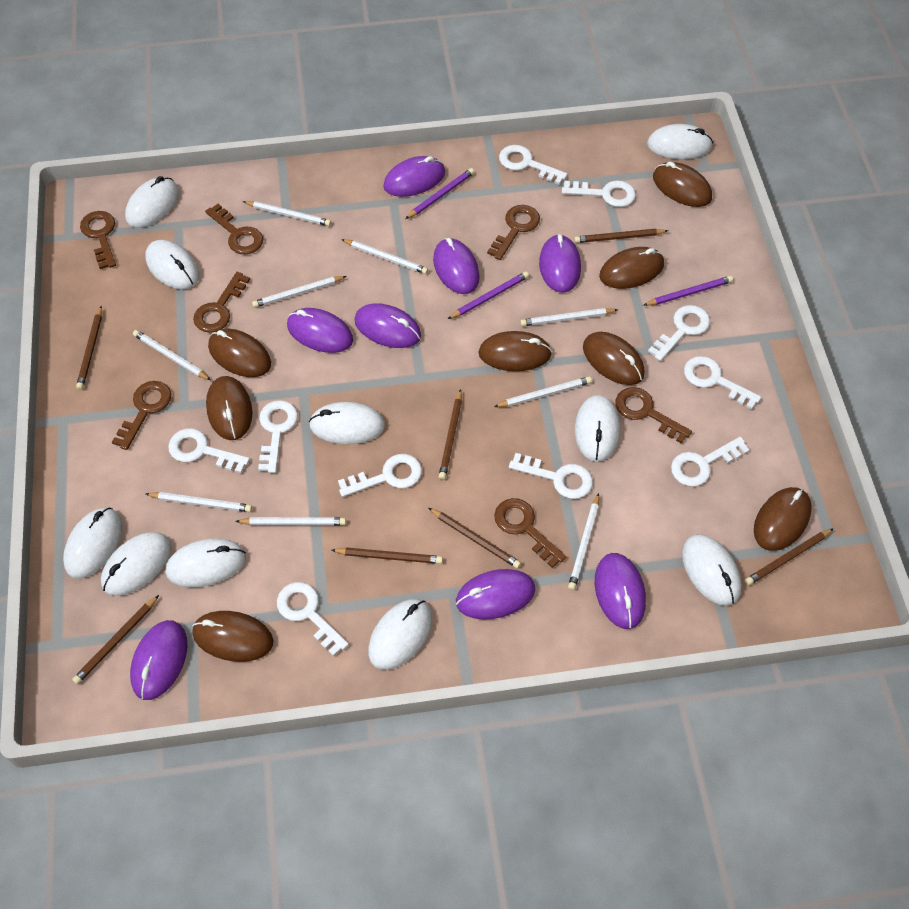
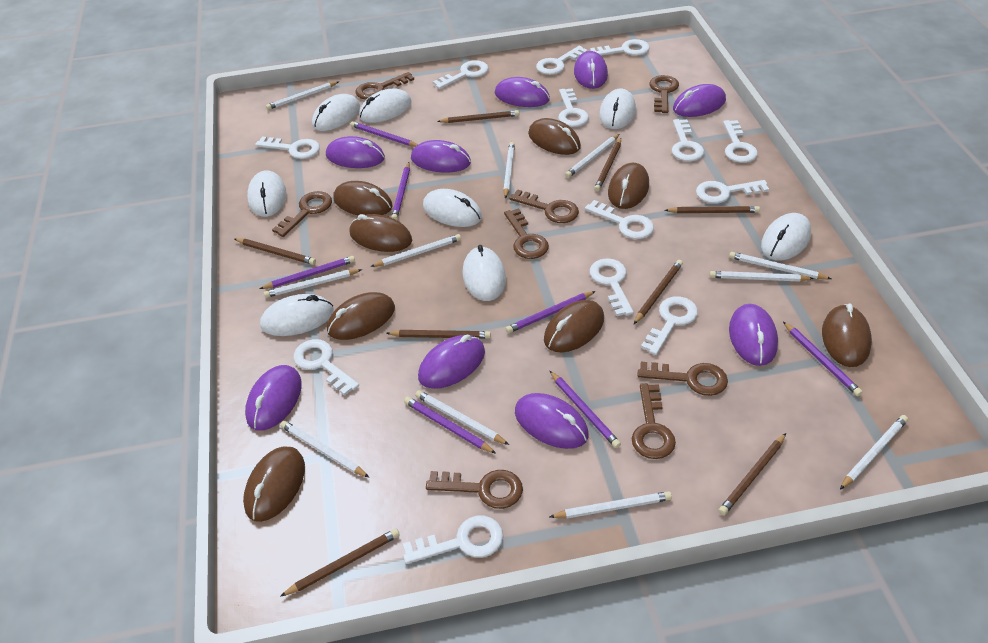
brown key: 7 -> 8
brown pencil: 7 -> 8
purple mouse: 8 -> 9
purple pencil: 3 -> 7
white key: 10 -> 13
white mouse: 10 -> 8
white pencil: 9 -> 11

